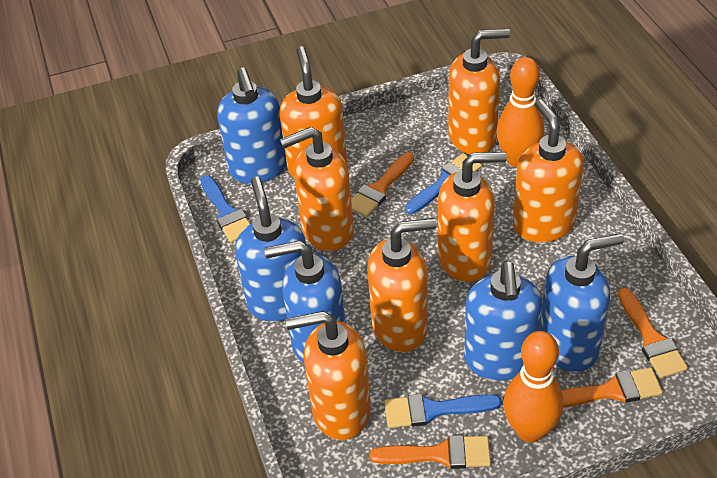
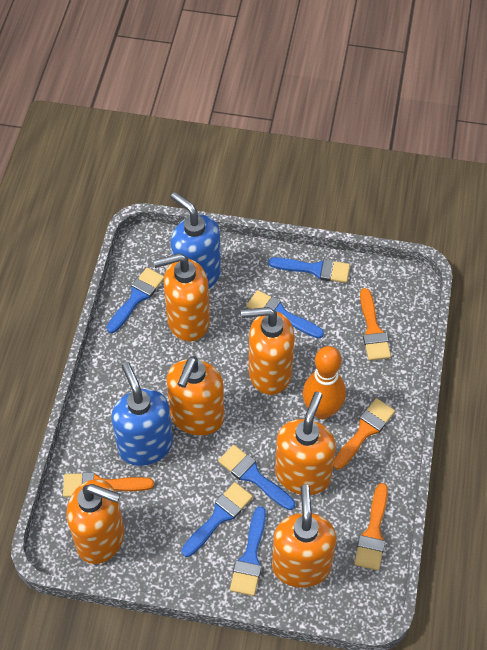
blue brush: 3 -> 6
blue soap dispenser: 5 -> 2
orange bowling pin: 2 -> 1
orange soap dispenser: 7 -> 6

